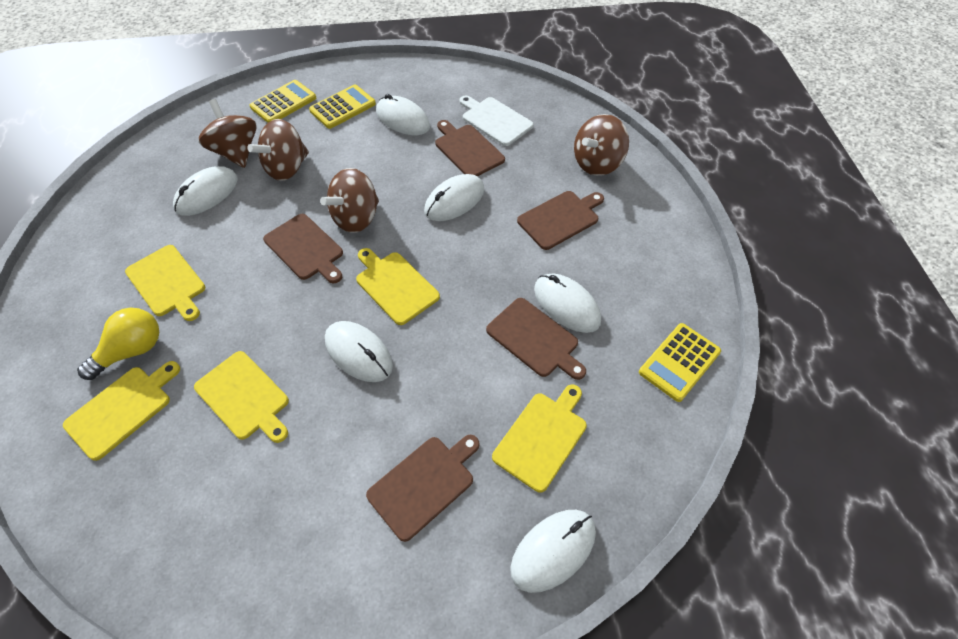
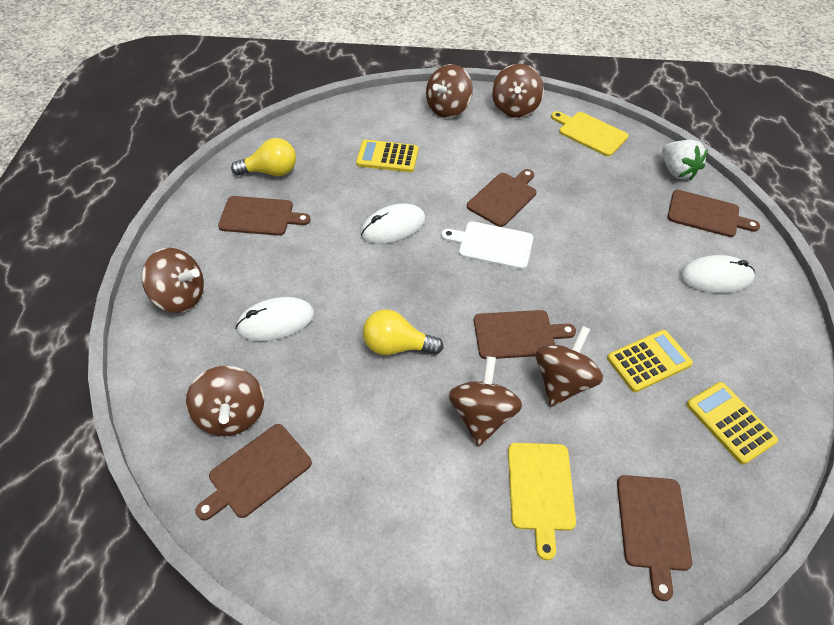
brown cutting board: 5 -> 6
brown spinning top: 4 -> 6
white mouse: 6 -> 3
white strawberry: 0 -> 1
yellow cutting board: 5 -> 2
yellow light bulb: 1 -> 2

